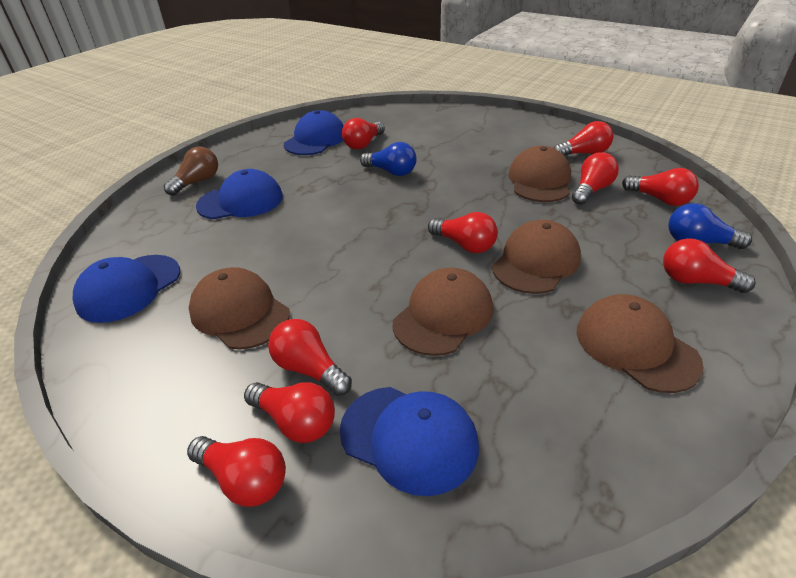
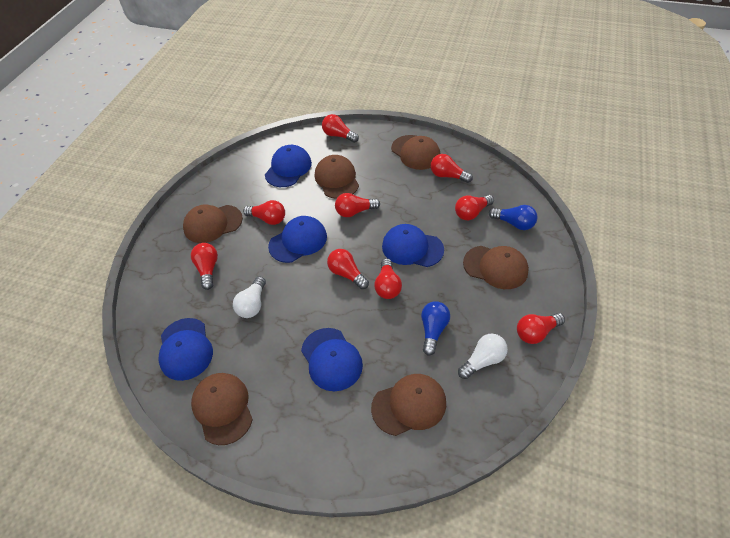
blue cap: 4 -> 5
brown cap: 5 -> 6
brown light bulb: 1 -> 0
white light bulb: 0 -> 2

